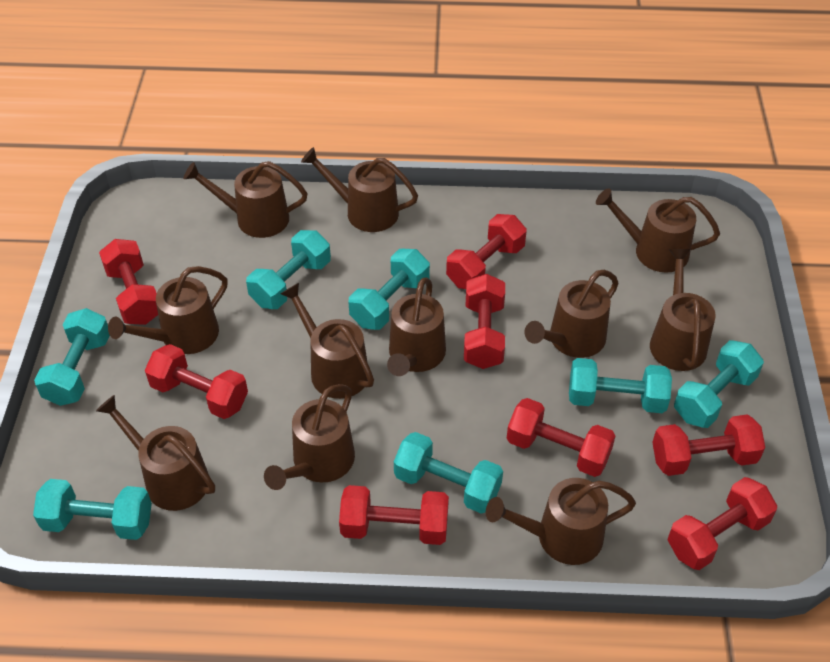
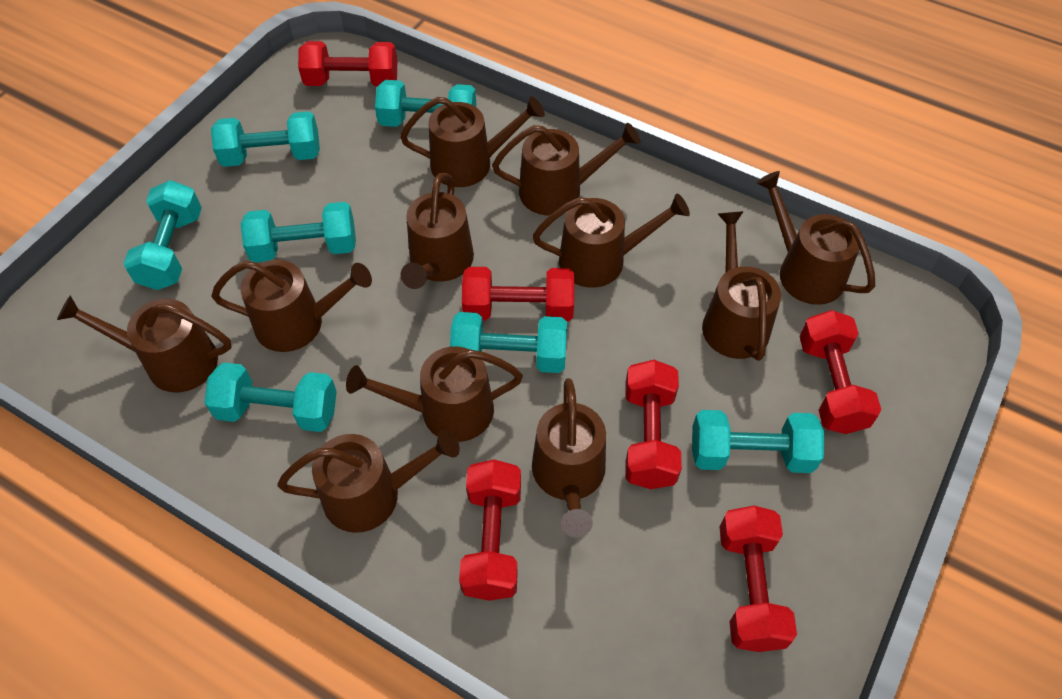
red dumbbell: 8 -> 6

